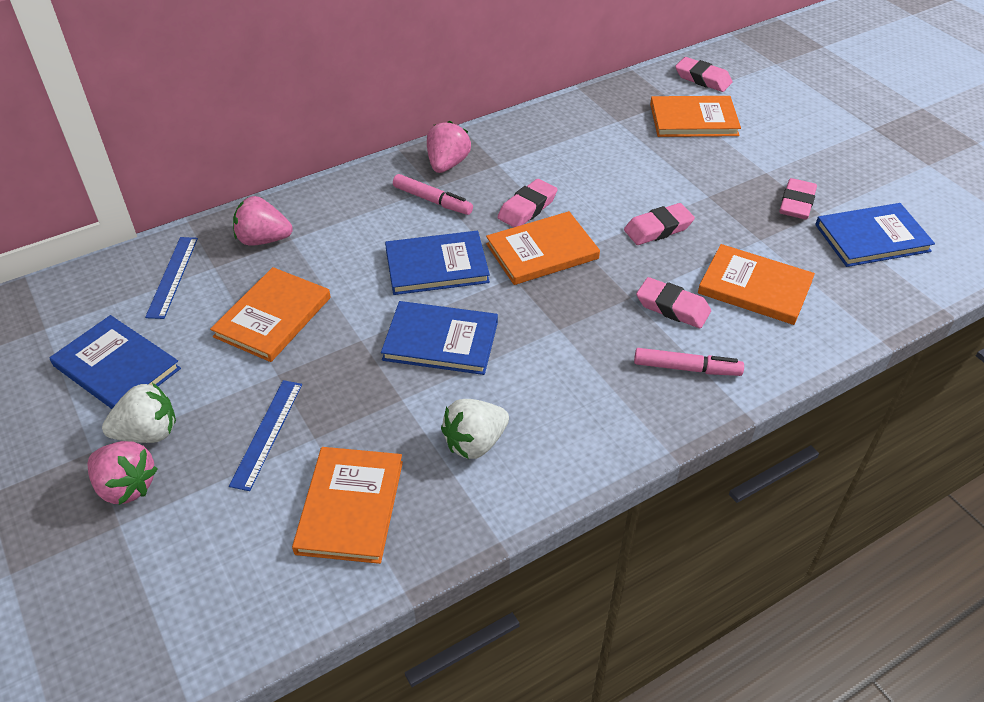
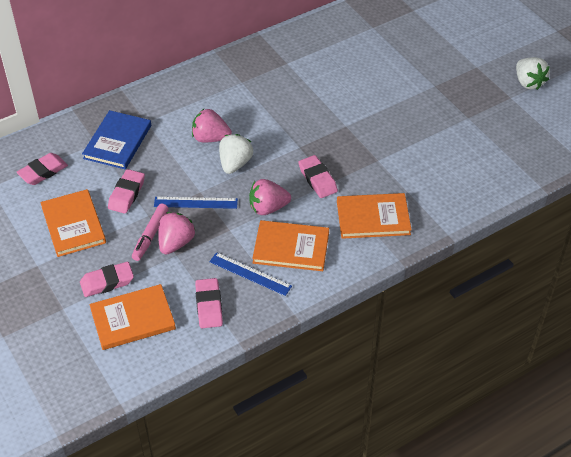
blue book: 4 -> 1
orange book: 5 -> 4
pink marker: 2 -> 1

